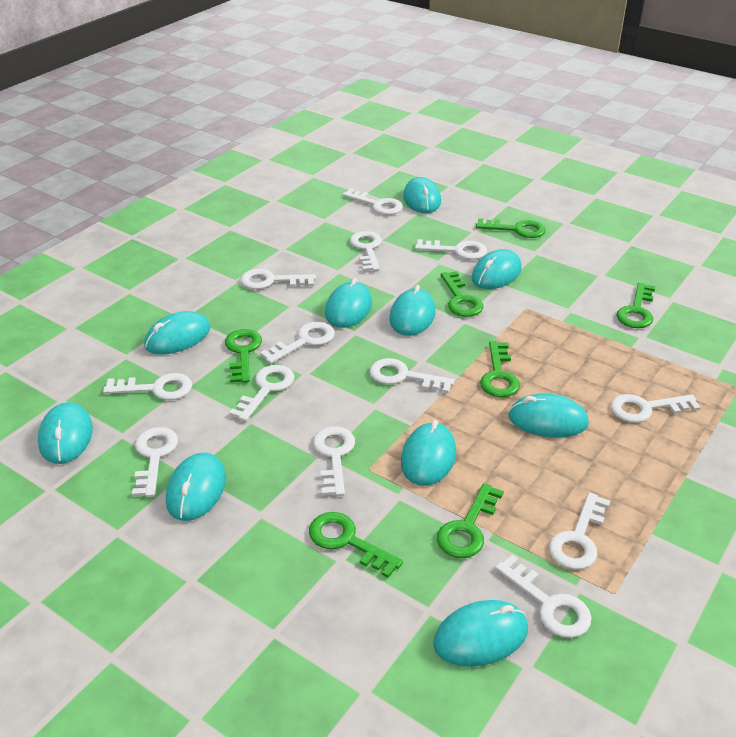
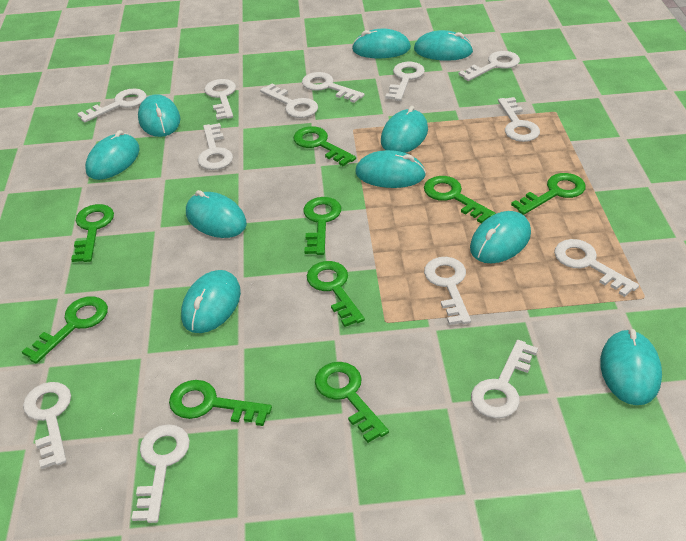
green key: 7 -> 9

